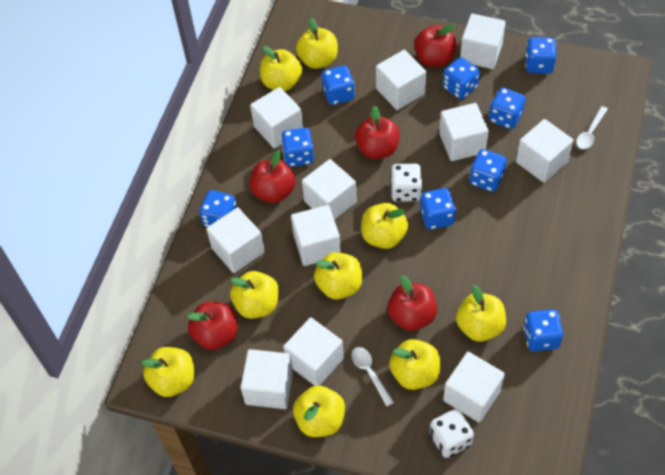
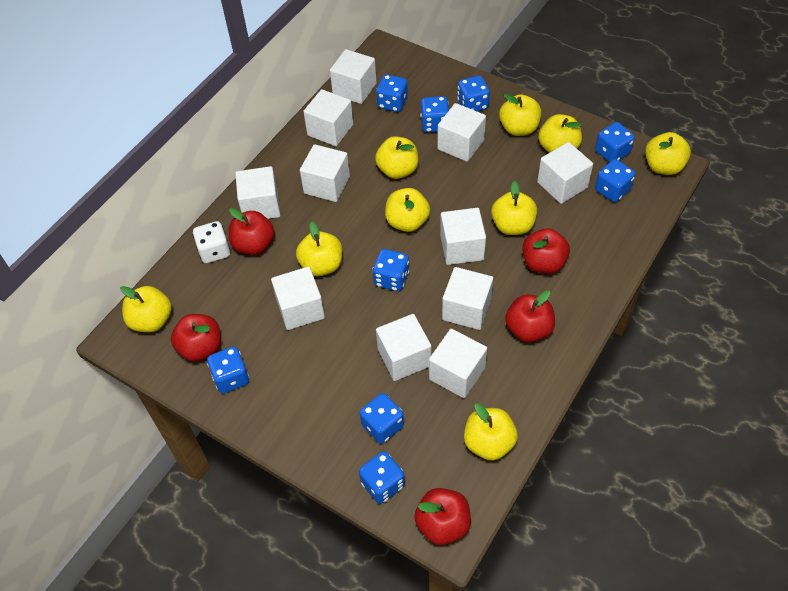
white dice: 2 -> 1
white spoon: 2 -> 0

